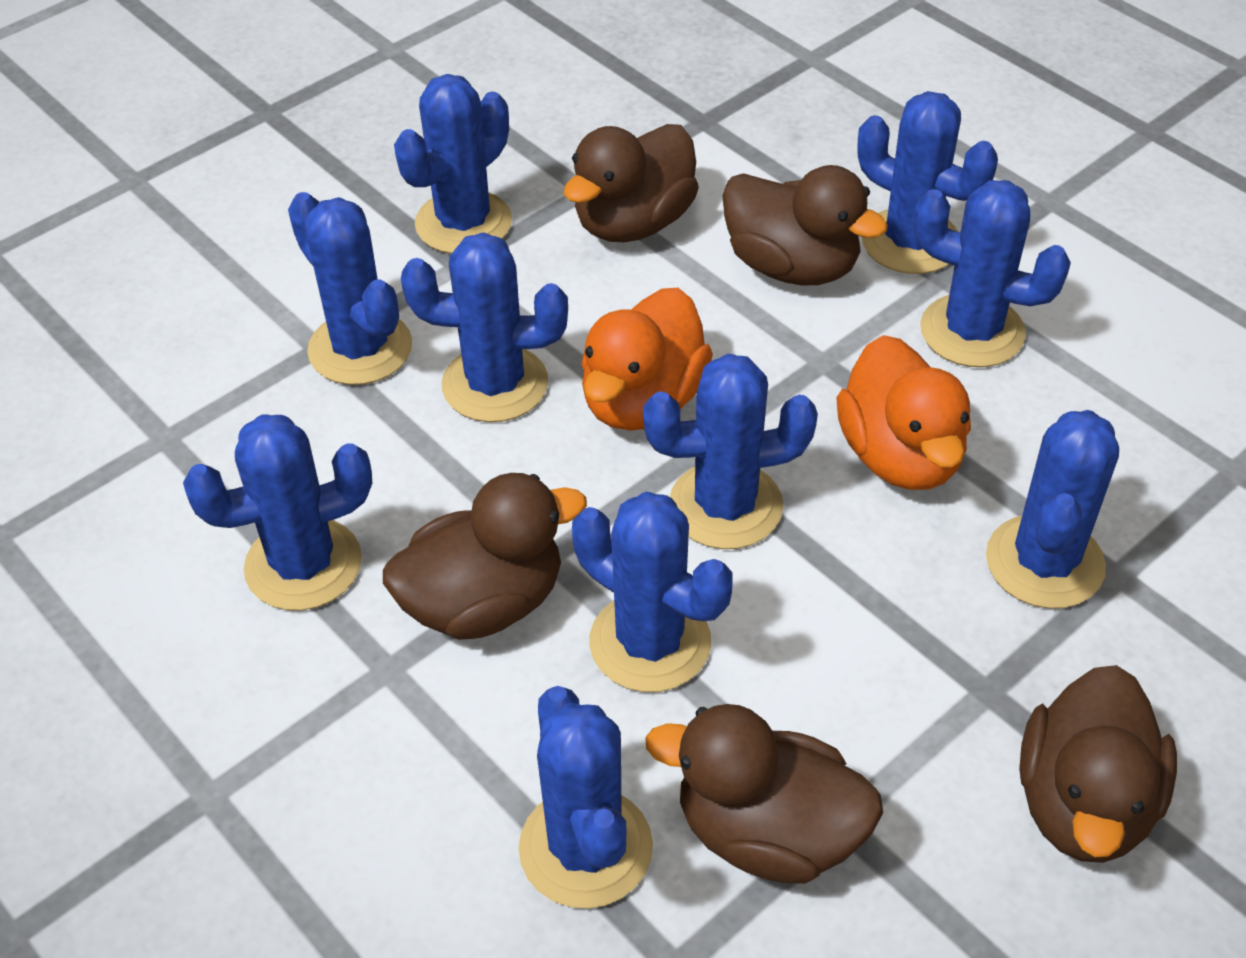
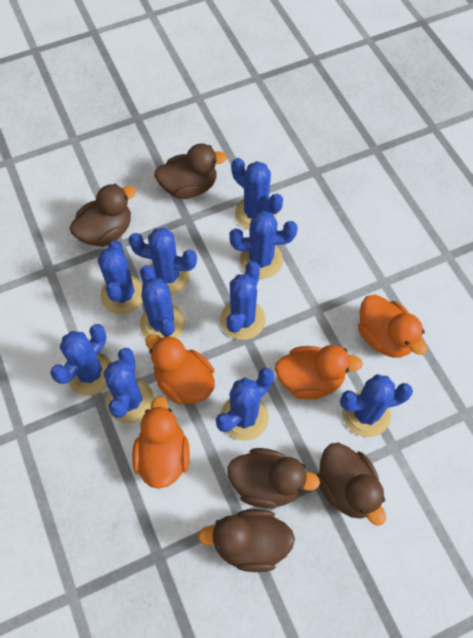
orange duck: 2 -> 4

